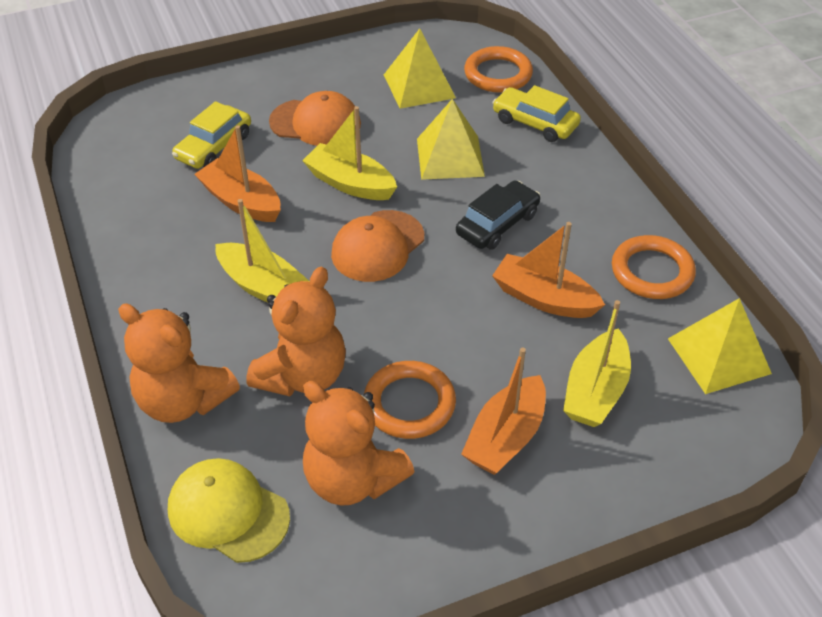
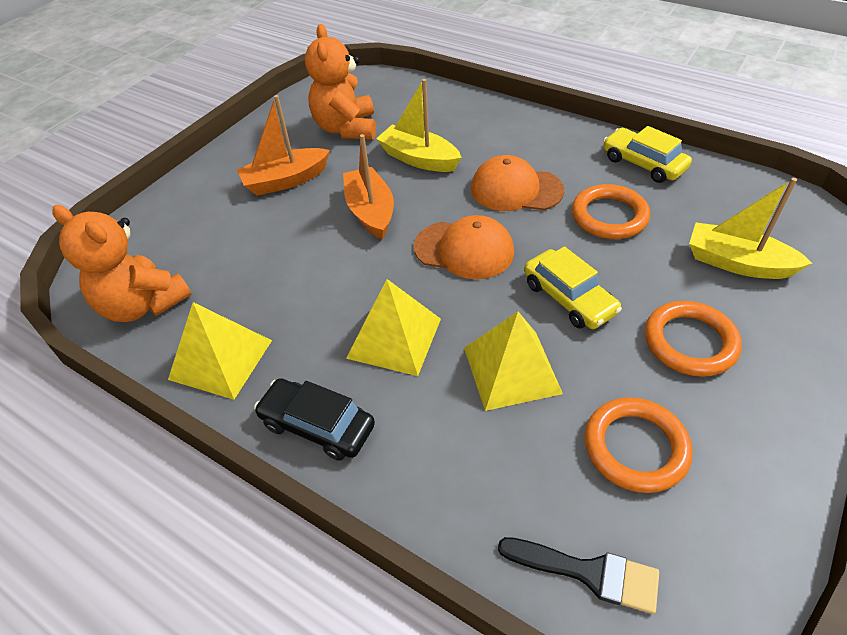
black brush: 0 -> 1
orange boat: 3 -> 2
orange teddy bear: 3 -> 2
yellow boat: 3 -> 2
yellow cap: 1 -> 0

